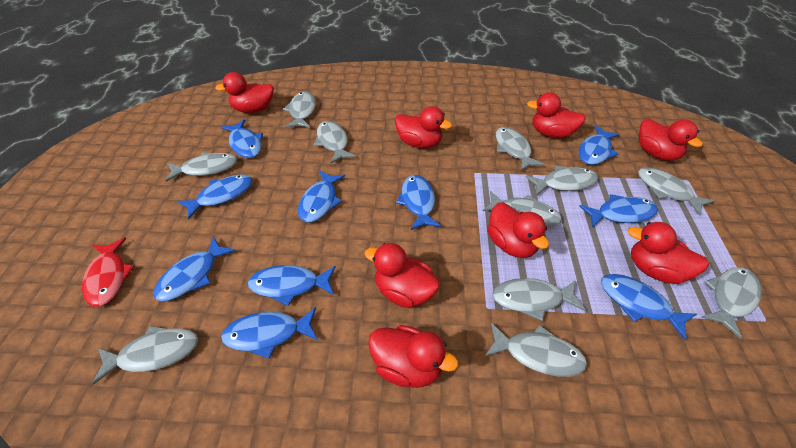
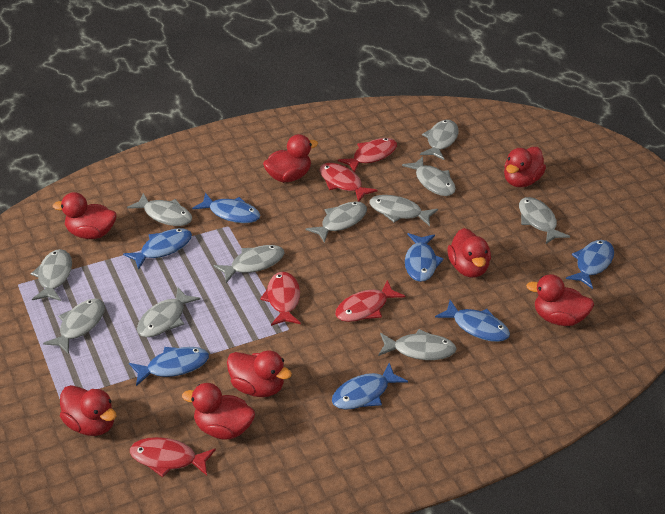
blue fish: 10 -> 7
red fish: 1 -> 5

